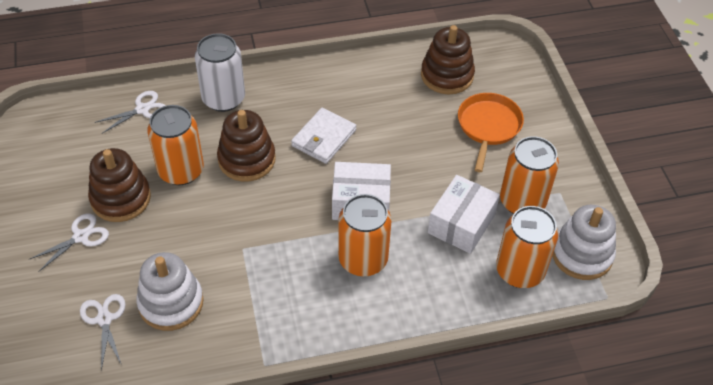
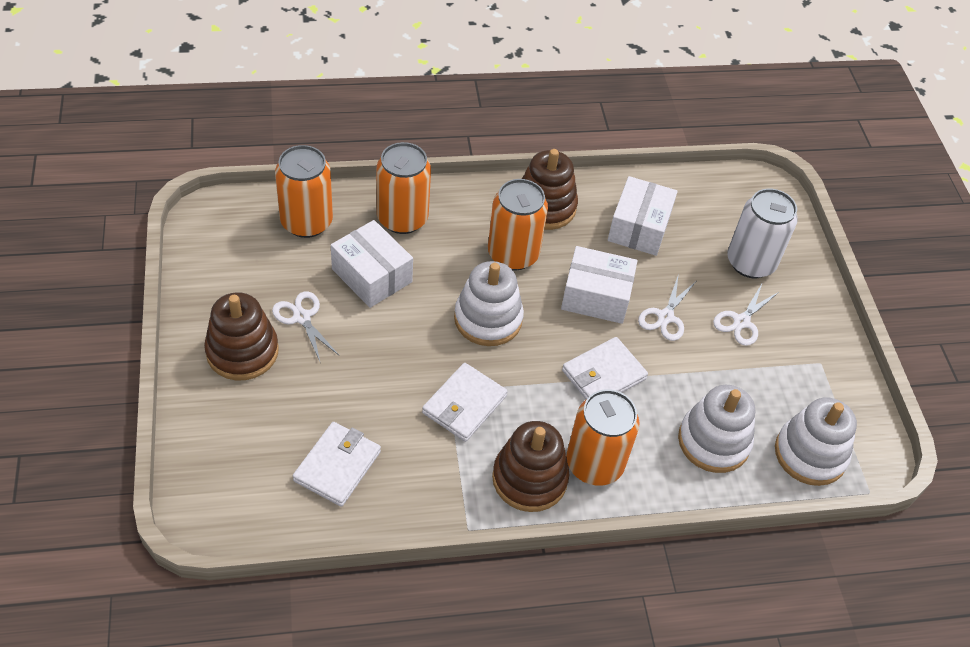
orange pan: 1 -> 0
white box: 2 -> 3
white stacking toy: 2 -> 3
white wallet: 1 -> 3

